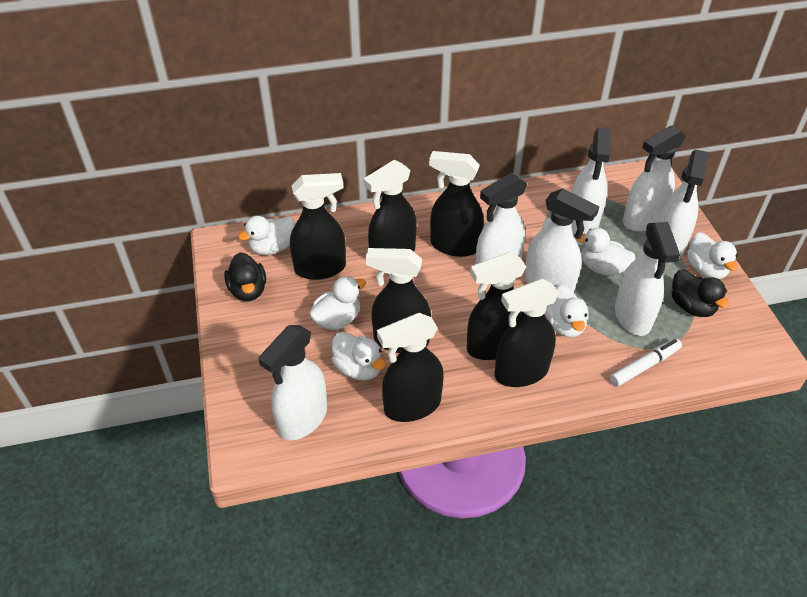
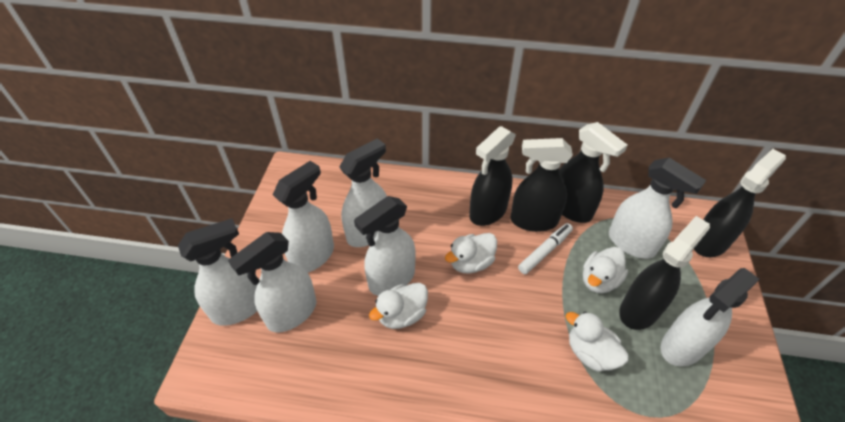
black duck: 2 -> 0
black spray bottle: 7 -> 5
white duck: 6 -> 4

